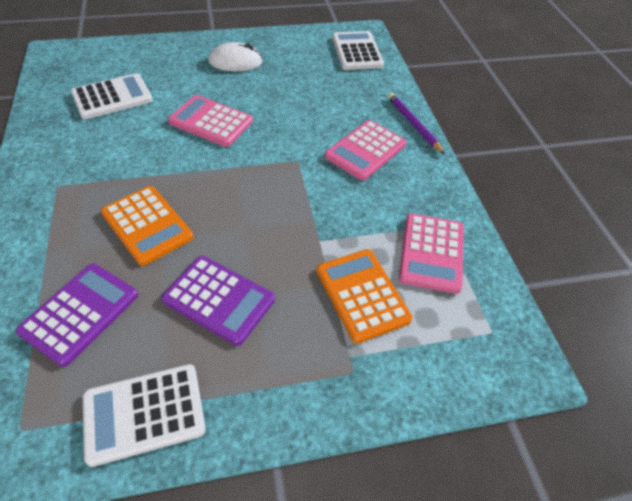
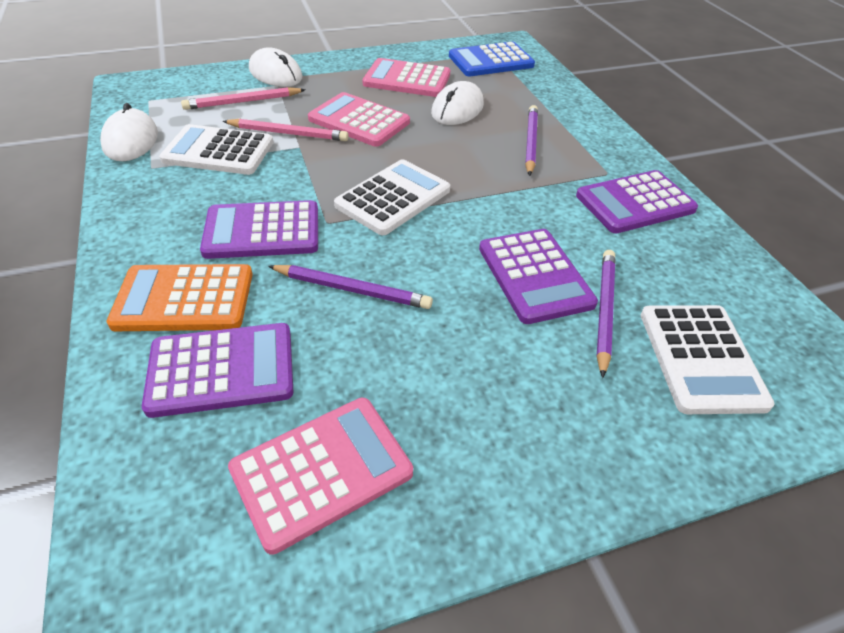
blue calculator: 0 -> 1
orange calculator: 2 -> 1
pink pencil: 0 -> 2
purple calculator: 2 -> 4
purple pencil: 1 -> 3
white mouse: 1 -> 3

